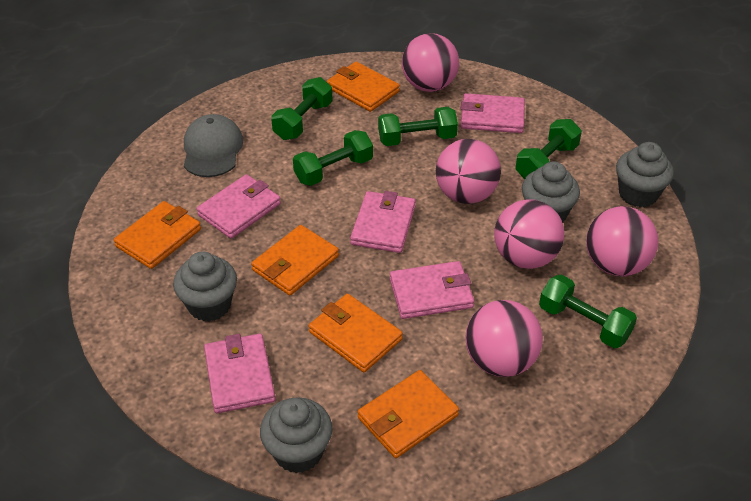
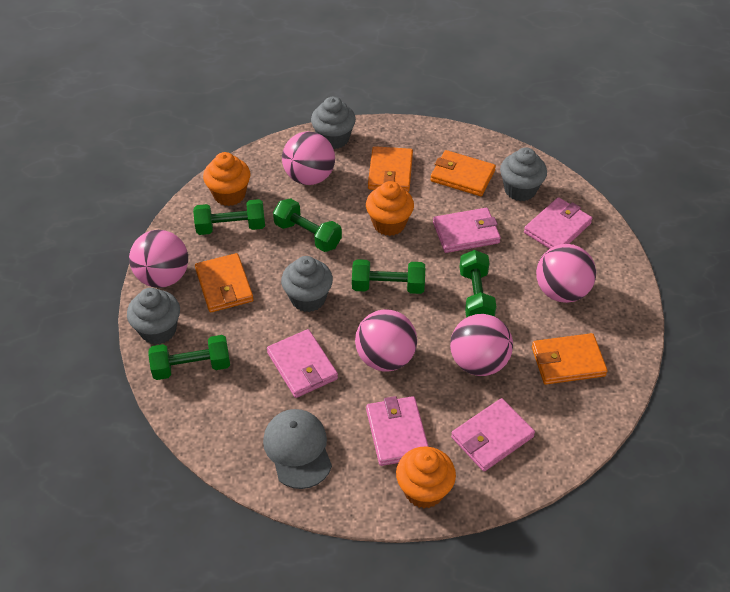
orange cupcake: 0 -> 3
orange wallet: 5 -> 4

